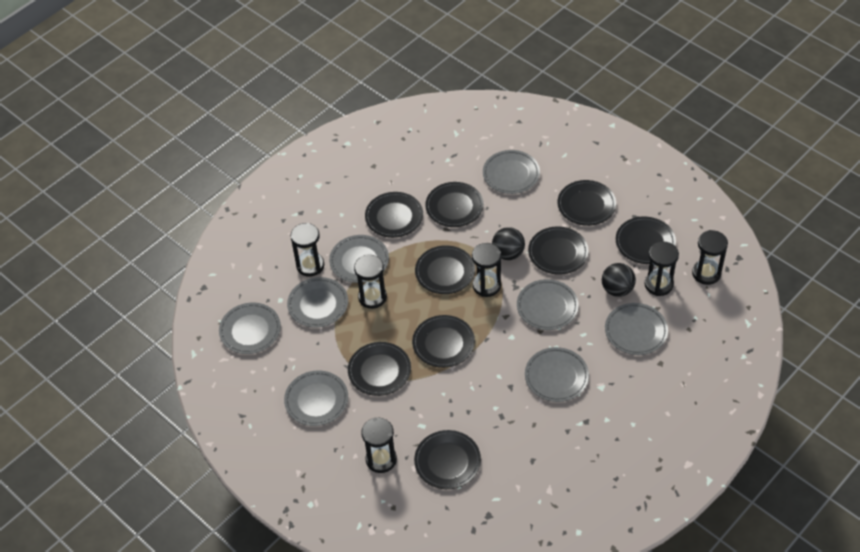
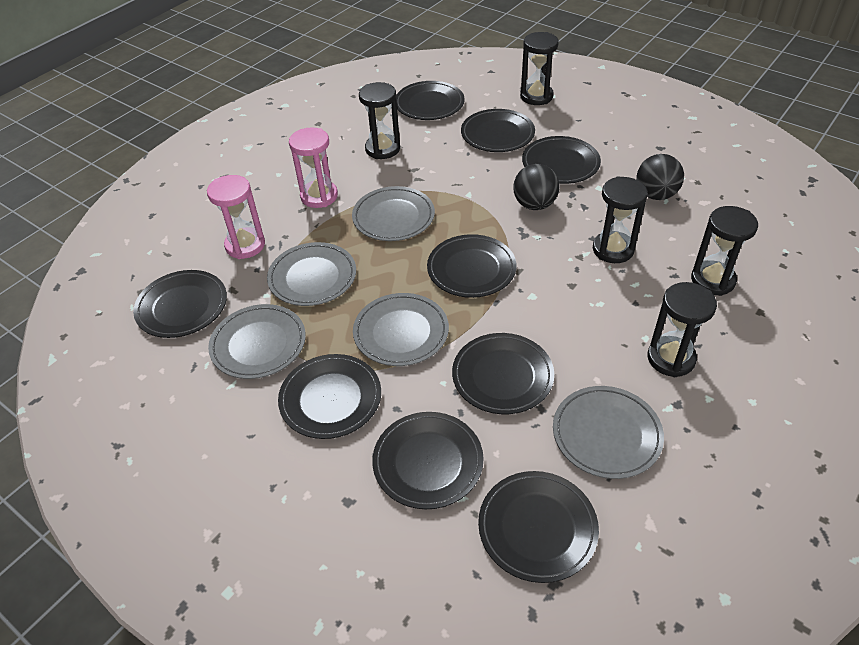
black hourglass: 6 -> 5
grey plate: 8 -> 5
pink hourglass: 0 -> 2

